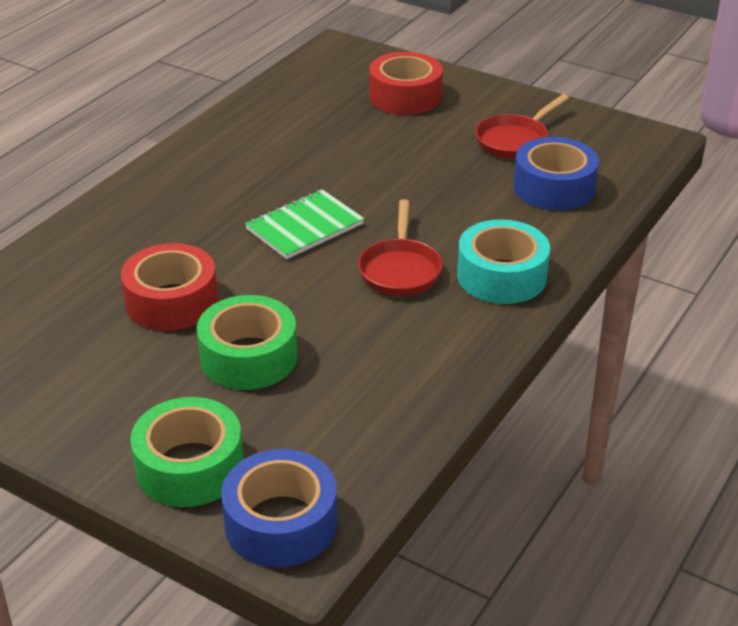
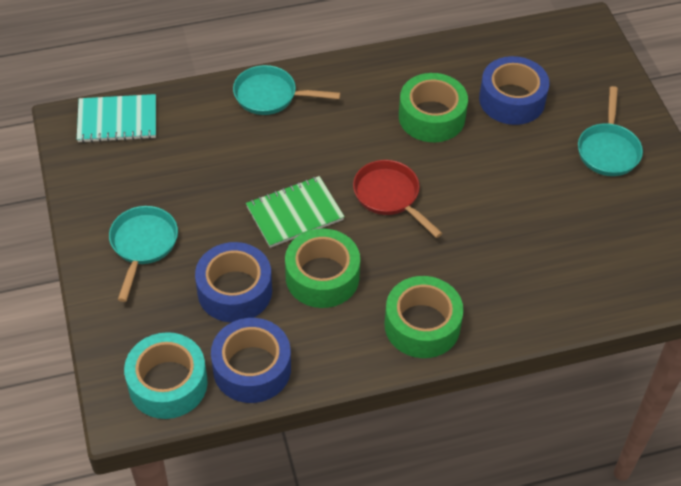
blue tape: 2 -> 3
green tape: 2 -> 3
red pan: 2 -> 1
red tape: 2 -> 0
turquoise notebook: 0 -> 1
turquoise pan: 0 -> 3

